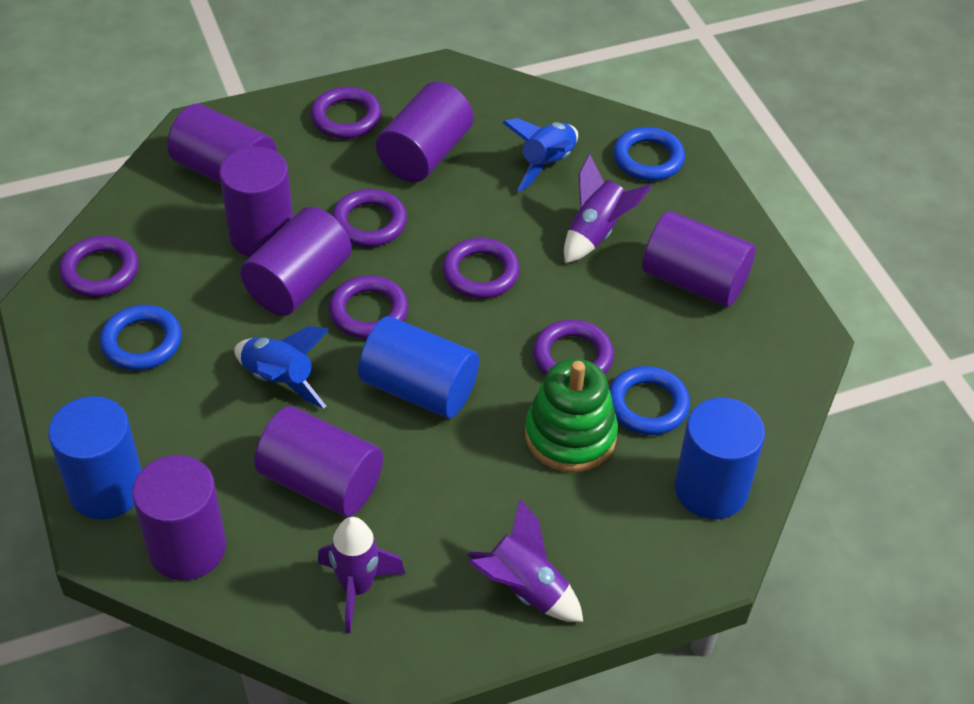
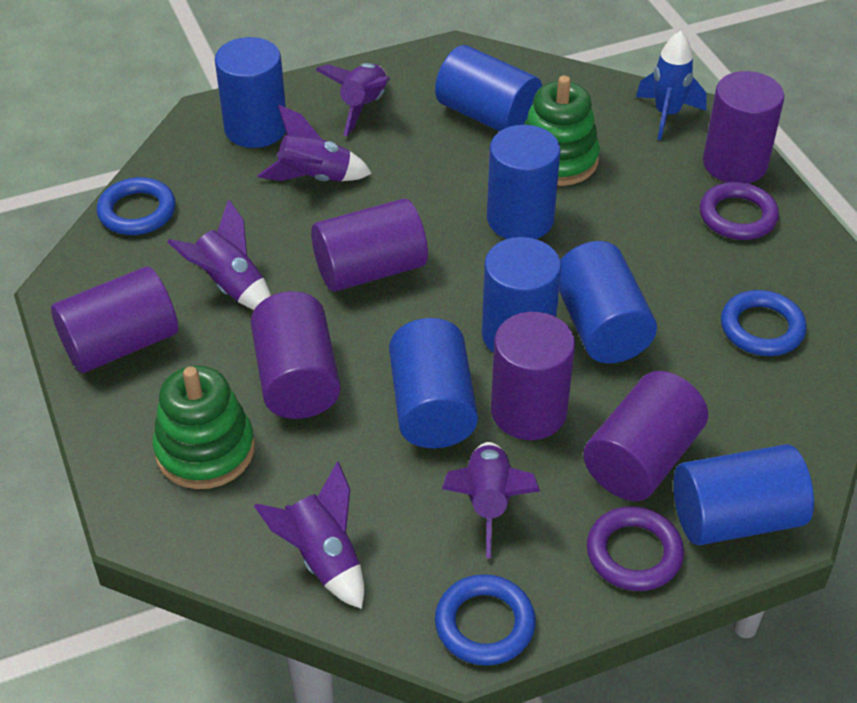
blue cylinder: 3 -> 7
blue rocket: 2 -> 1
green stacking toy: 1 -> 2
purple cylinder: 7 -> 6
purple ring: 6 -> 2
purple rocket: 3 -> 5

